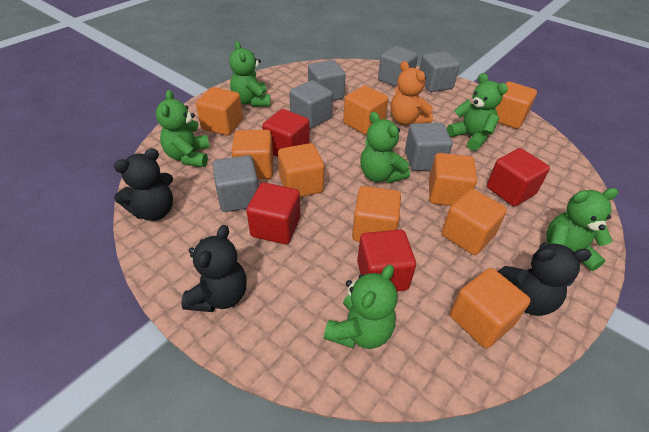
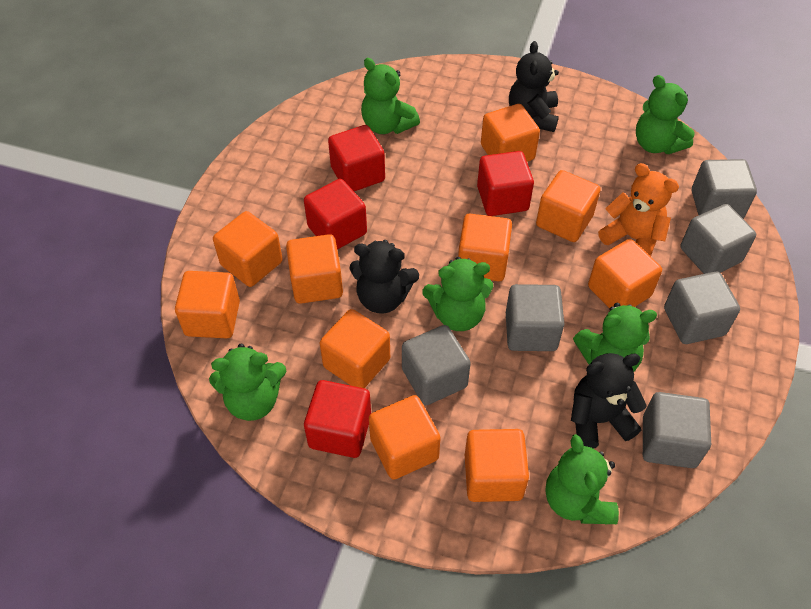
orange cube: 9 -> 10

